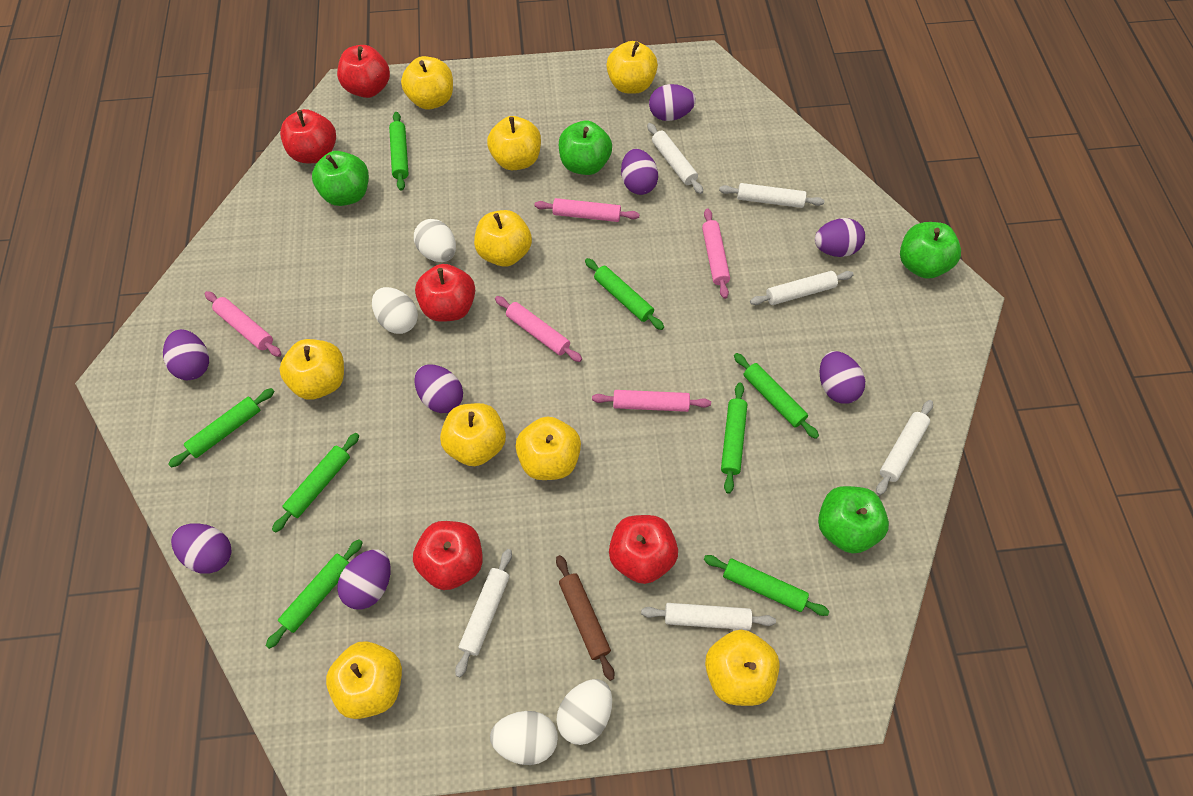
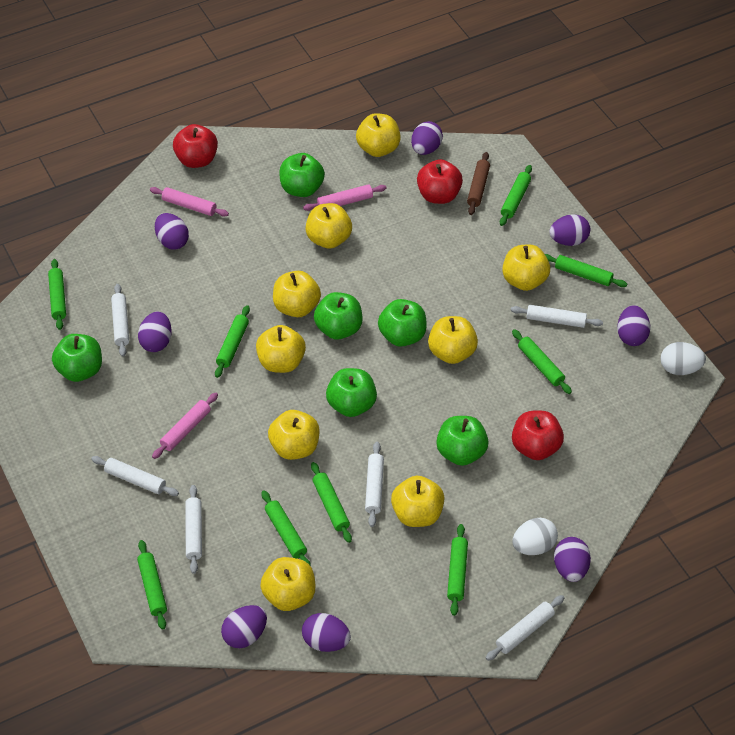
green apple: 4 -> 6
green rolling pin: 8 -> 9
pink rolling pin: 5 -> 3
red apple: 5 -> 3
white egg: 4 -> 2

